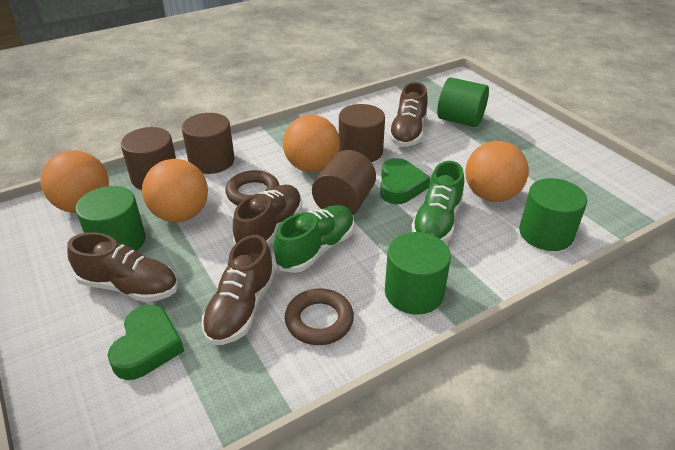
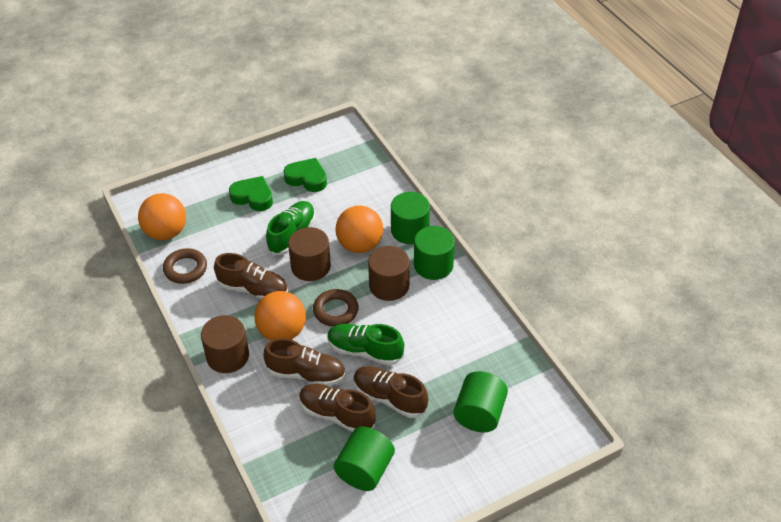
brown cylinder: 4 -> 3
orange ball: 4 -> 3

